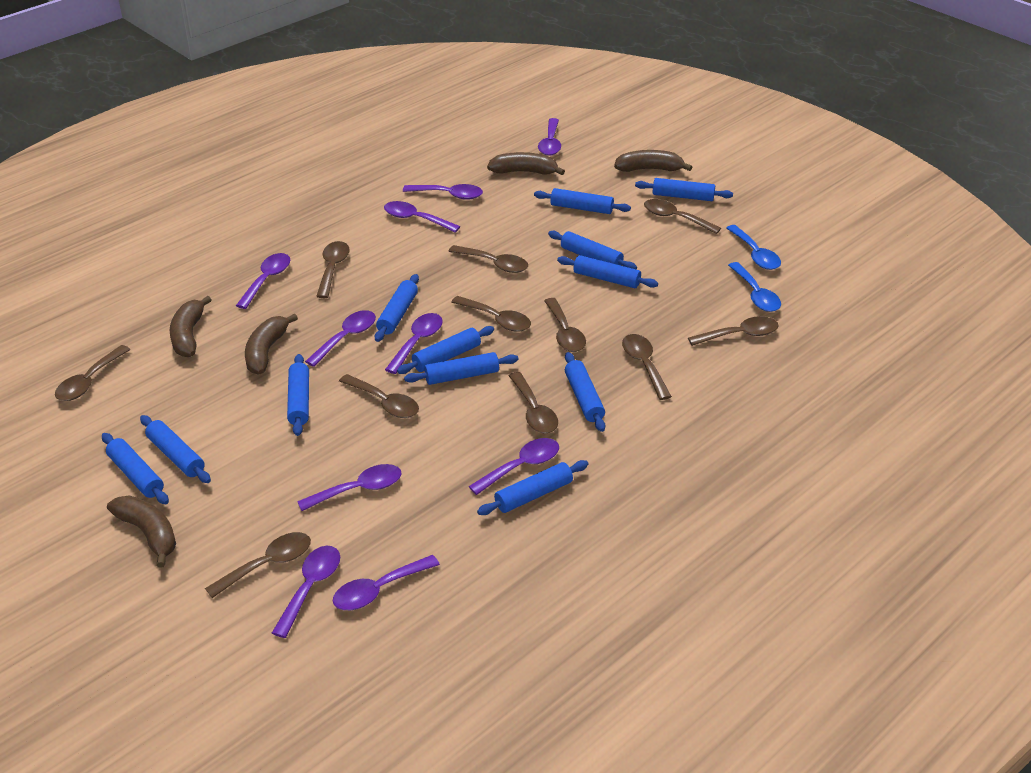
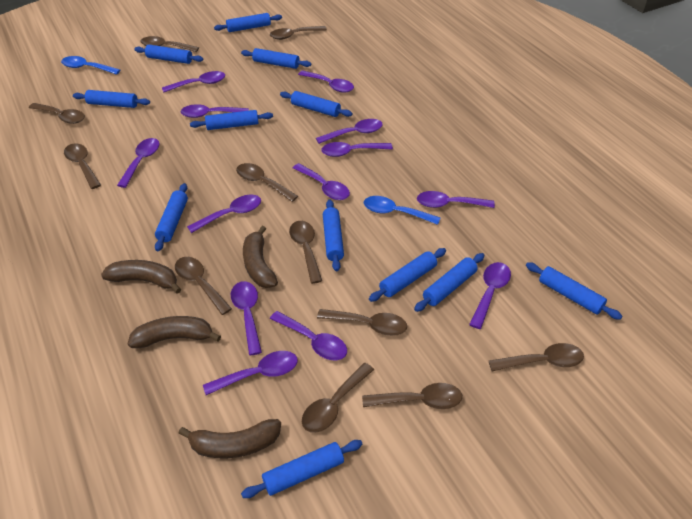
brown banana: 5 -> 4
purple spoon: 10 -> 13

